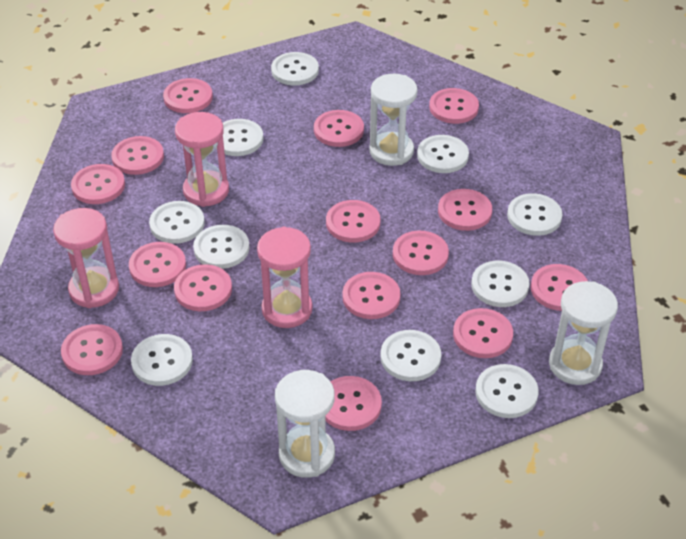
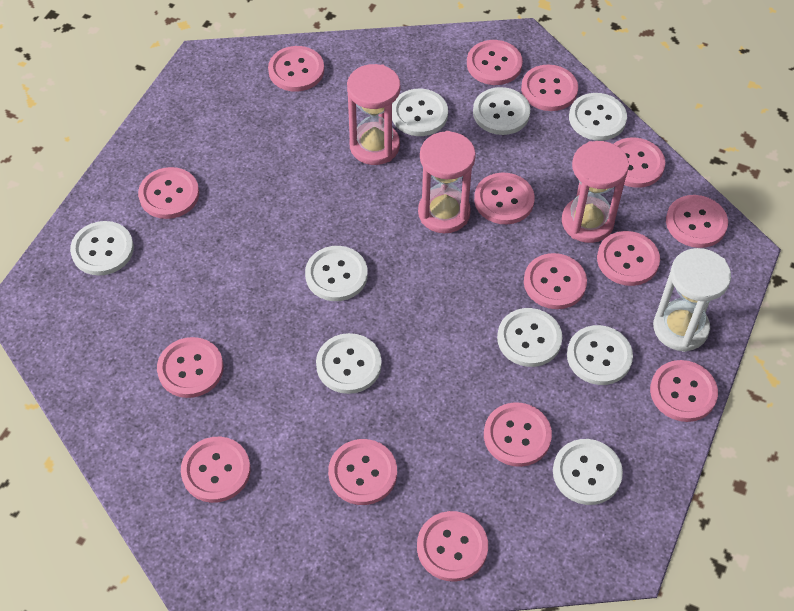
white button: 10 -> 9
white hourglass: 3 -> 1

